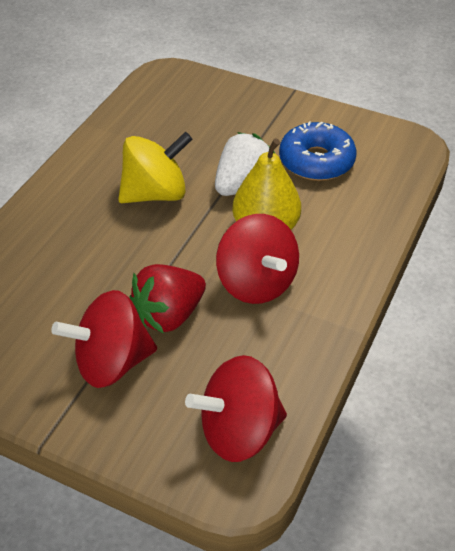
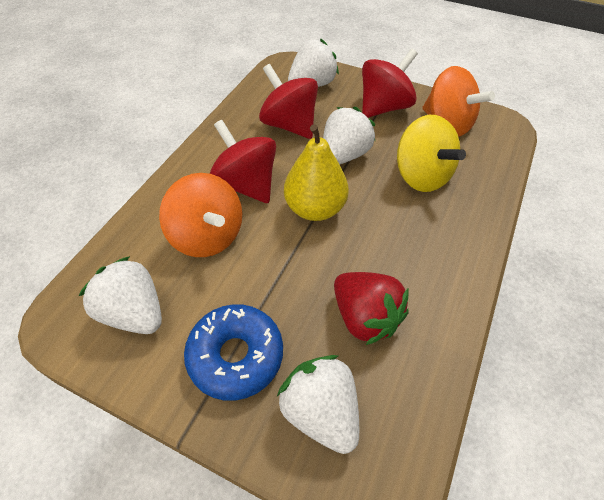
orange spinning top: 0 -> 2
white strawberry: 1 -> 4

